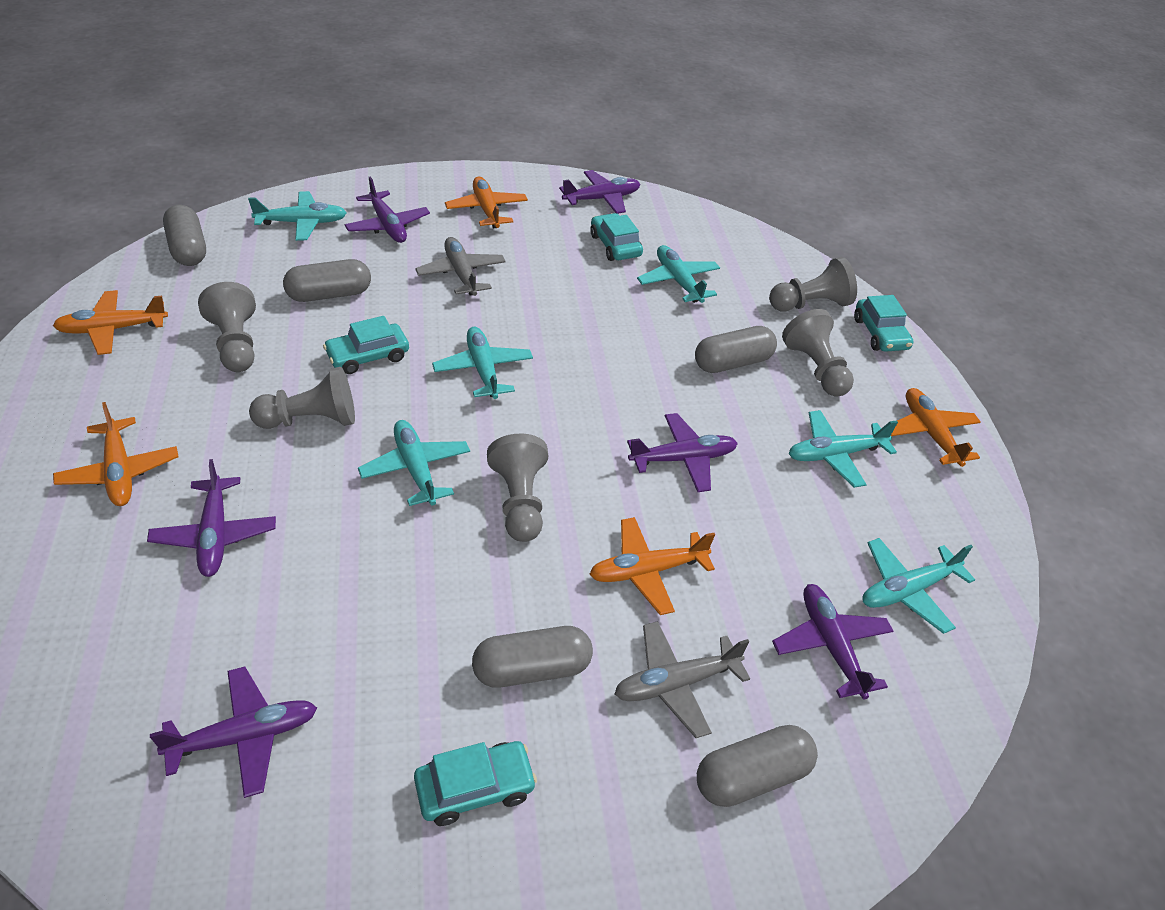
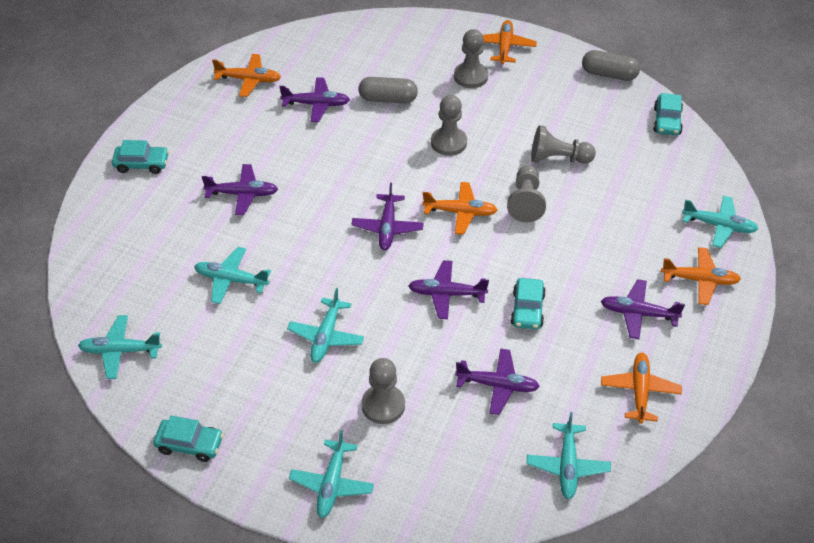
grey capsule: 5 -> 2
grey plane: 2 -> 0

